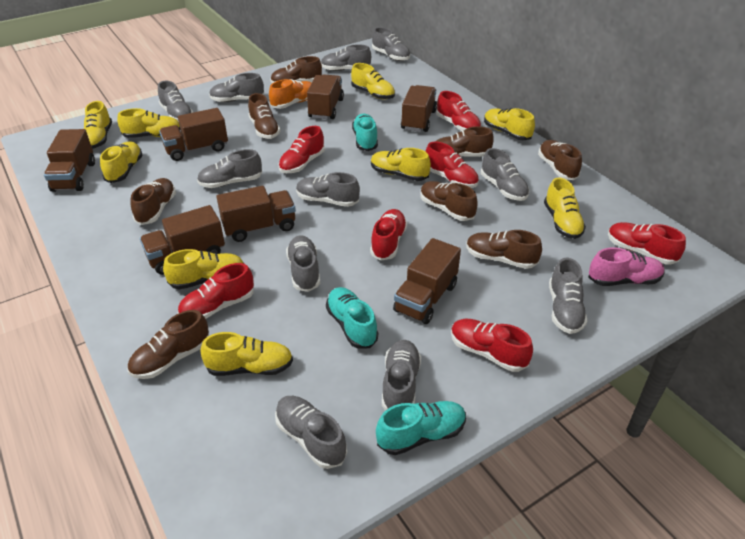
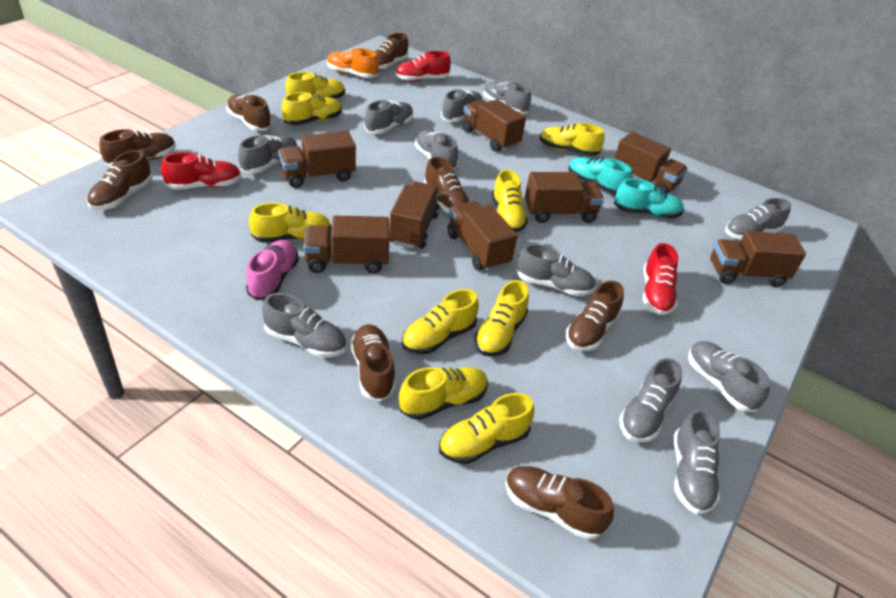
brown truck: 7 -> 8
red shoe: 7 -> 3
turquoise shoe: 3 -> 2

